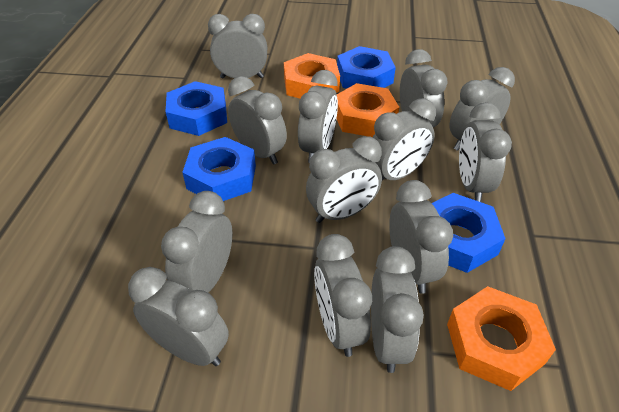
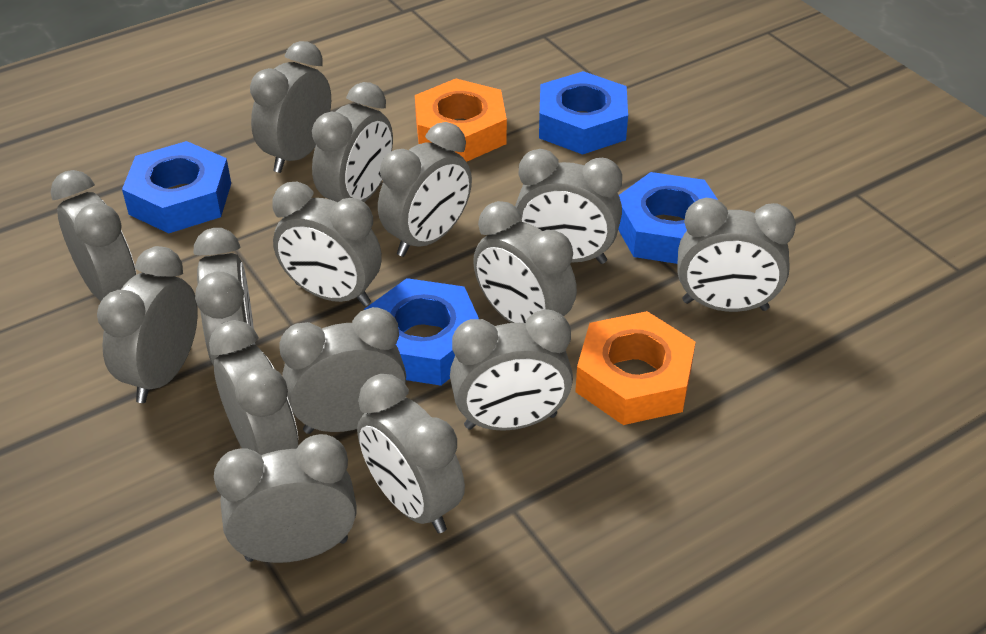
grey clock: 13 -> 15
orange nut: 3 -> 2

